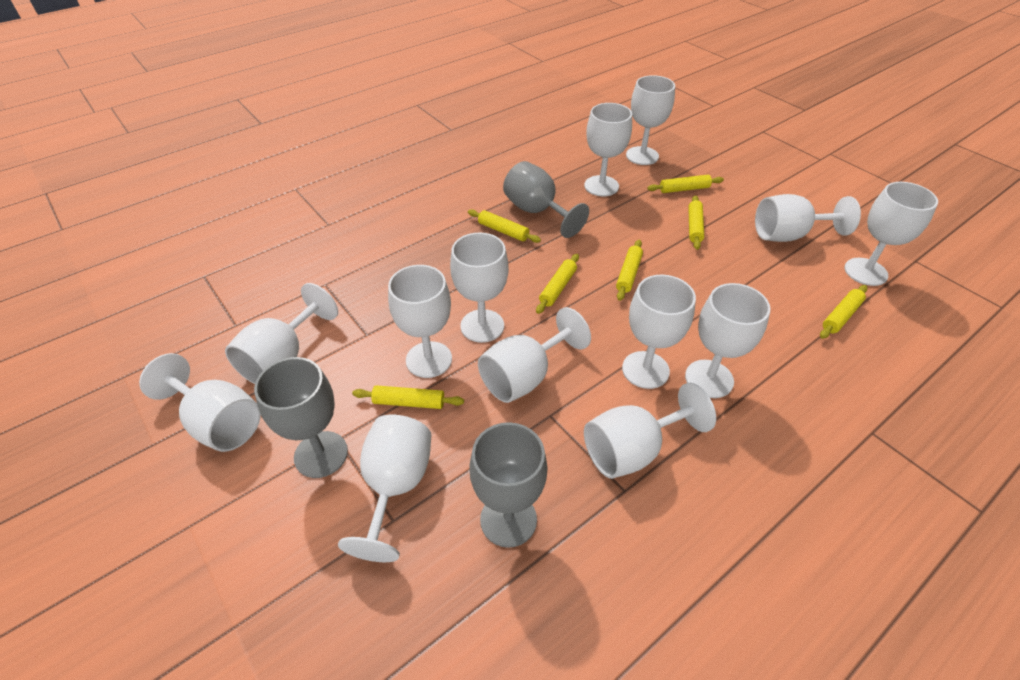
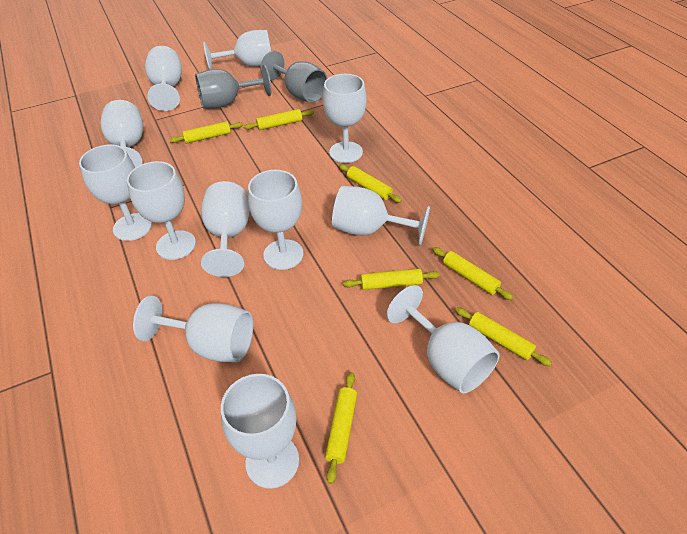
grey goblet: 3 -> 2
white goblet: 13 -> 12

